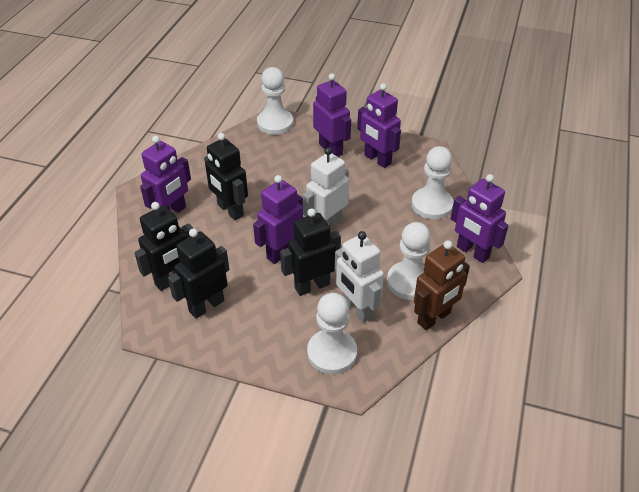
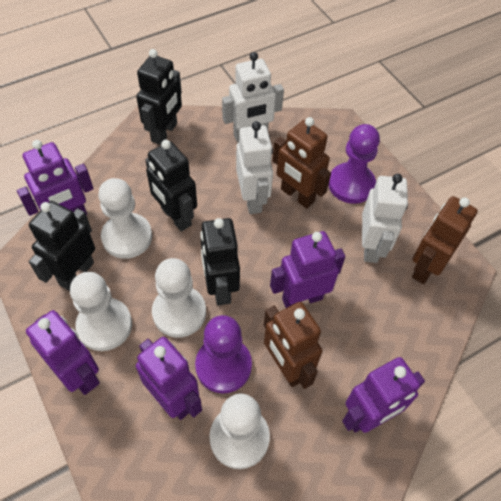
brown robot: 1 -> 3
purple pawn: 0 -> 2
white robot: 2 -> 3

